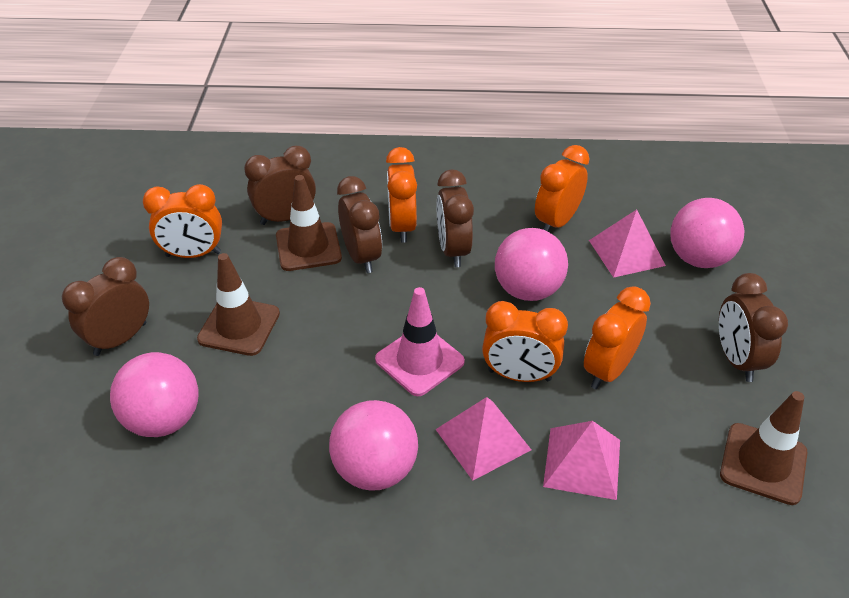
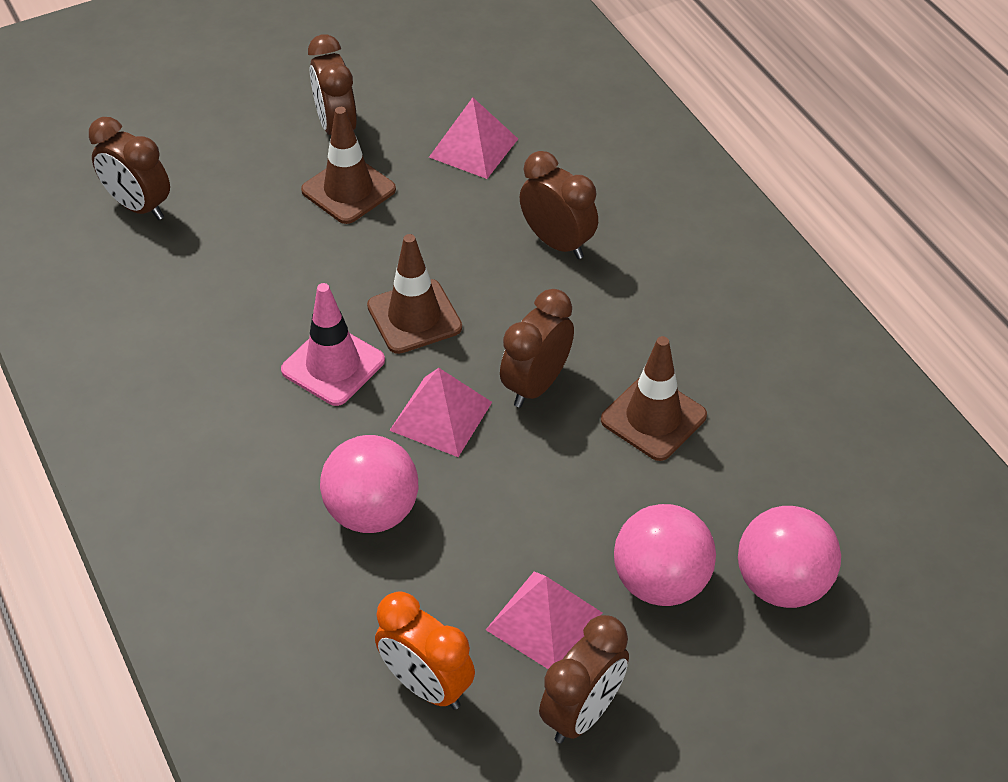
orange clock: 5 -> 1
pink ball: 4 -> 3

